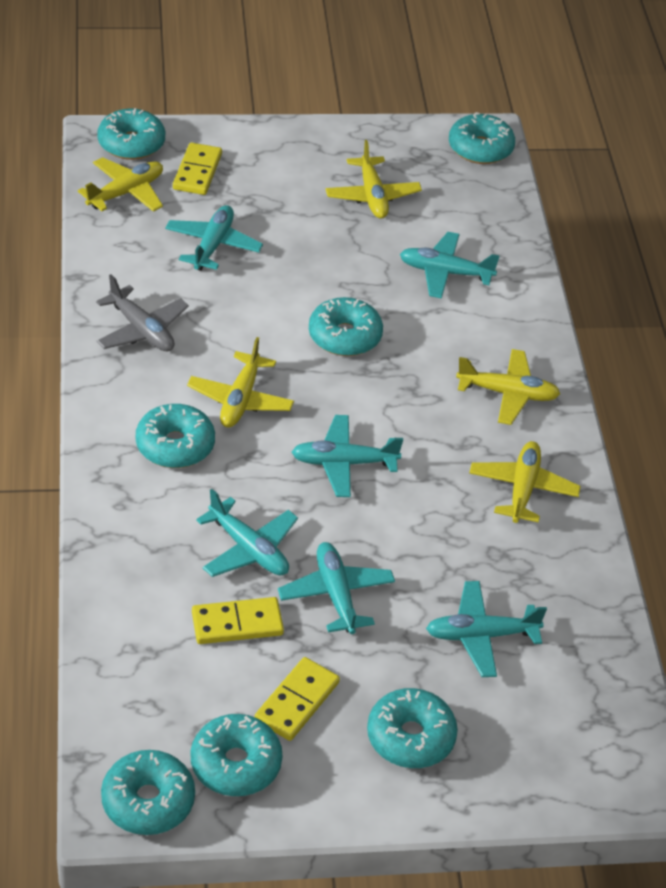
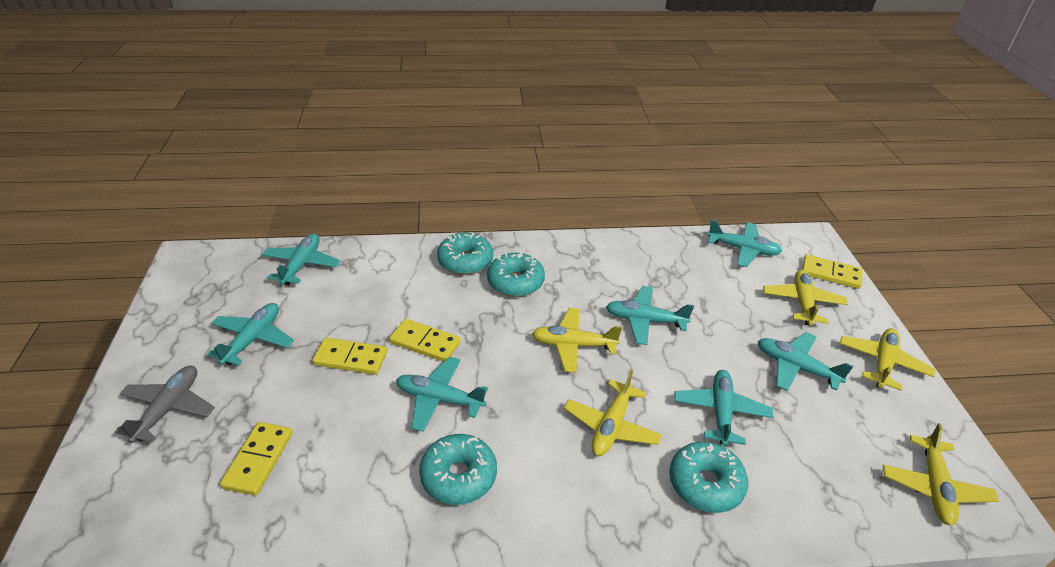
turquoise donut: 7 -> 4
turquoise plane: 6 -> 7
yellow domino: 3 -> 4

